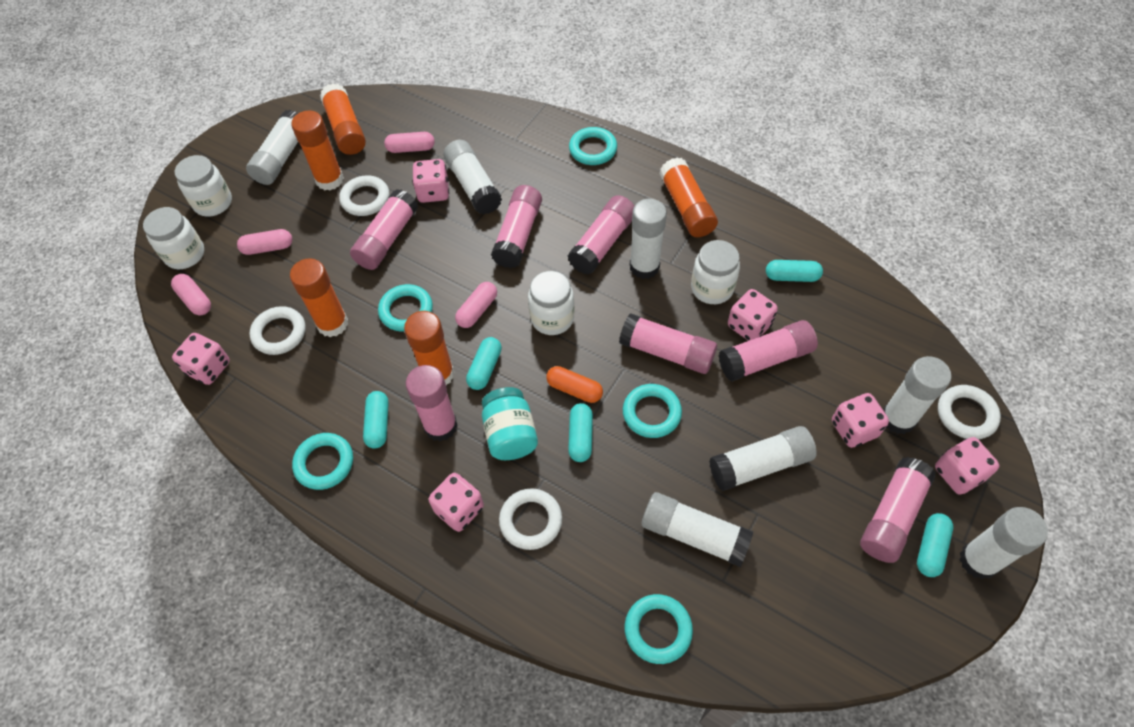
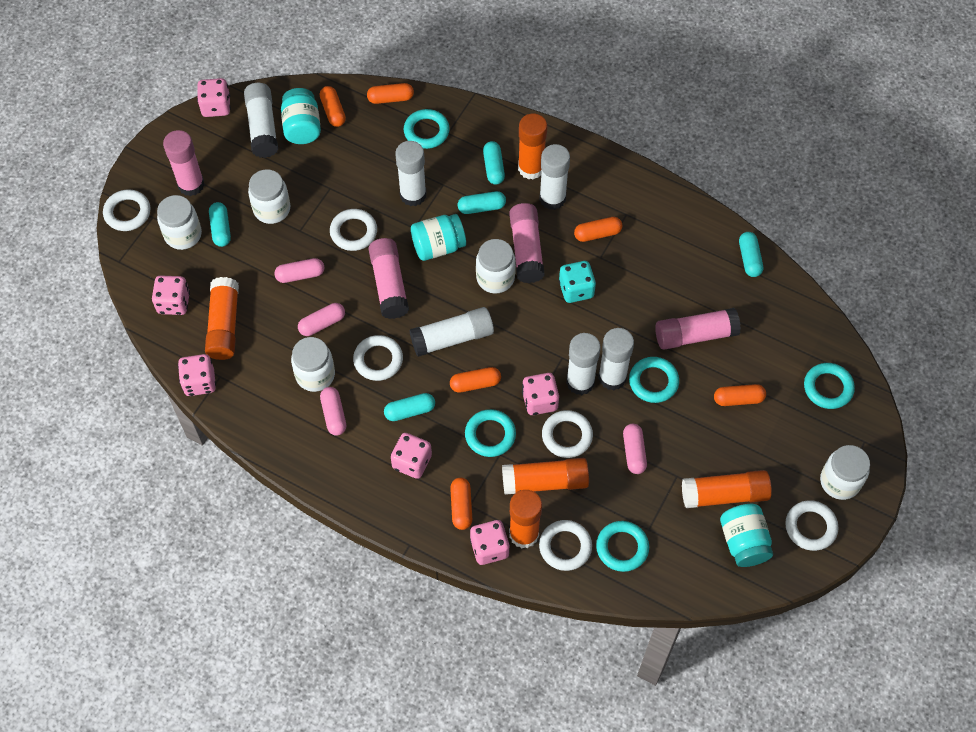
orange capsule: 1 -> 6
pink glue stick: 7 -> 4
turquoise dice: 0 -> 1
turquoise jar: 1 -> 3
white glue stick: 7 -> 6
white jar: 4 -> 5
white ring: 4 -> 6

